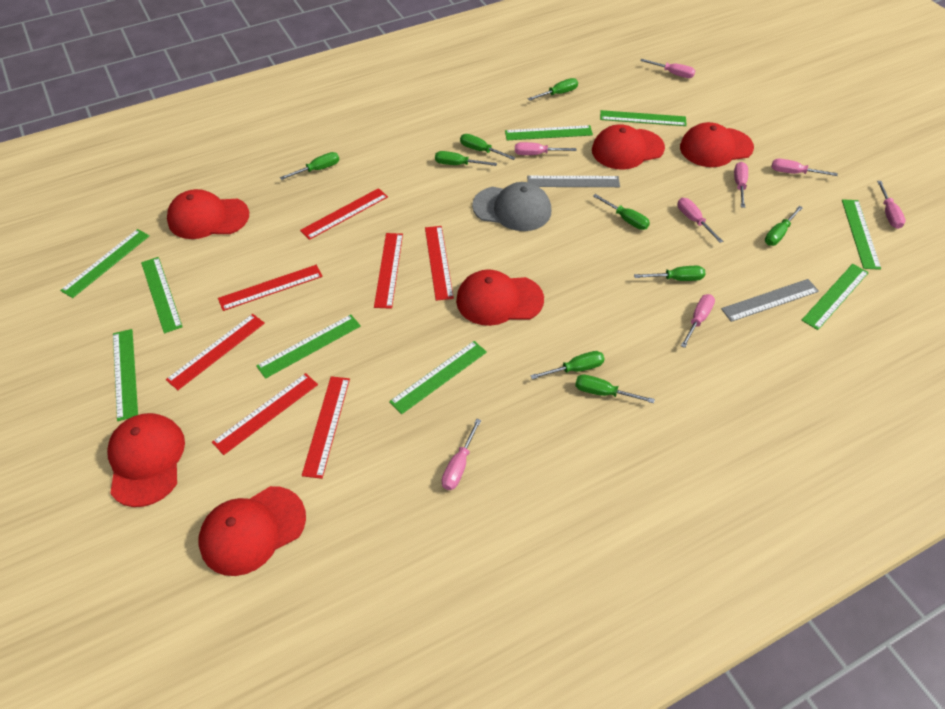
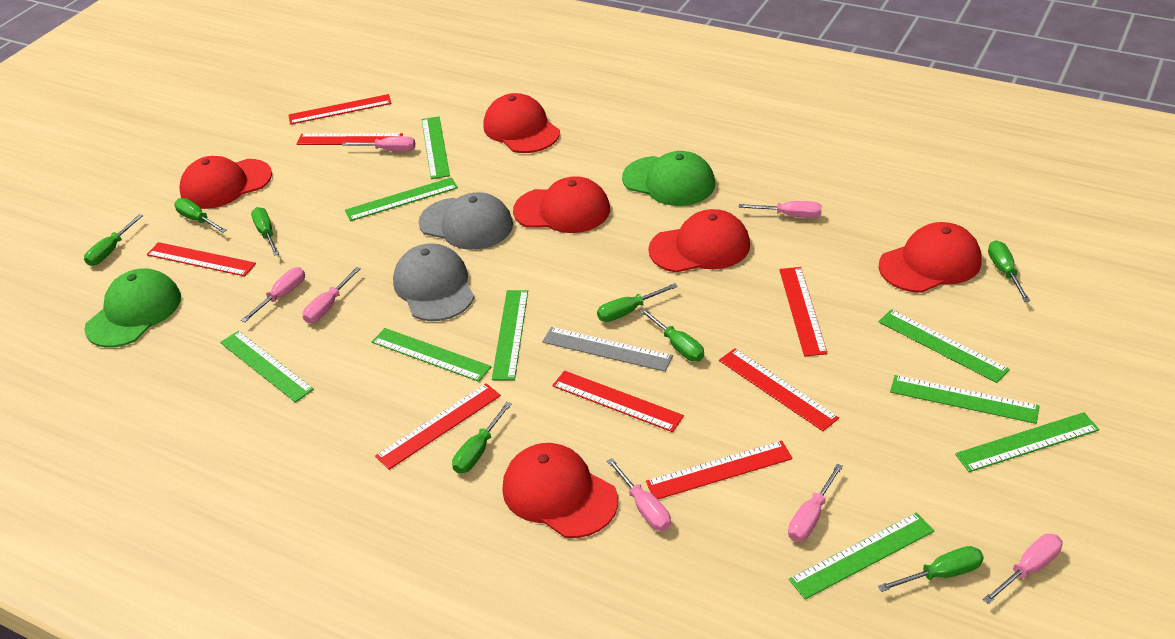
green cap: 0 -> 2
green screwdriver: 9 -> 8
grey cap: 1 -> 2
grey ruler: 2 -> 1
pink screwdriver: 8 -> 7
red ruler: 7 -> 8

